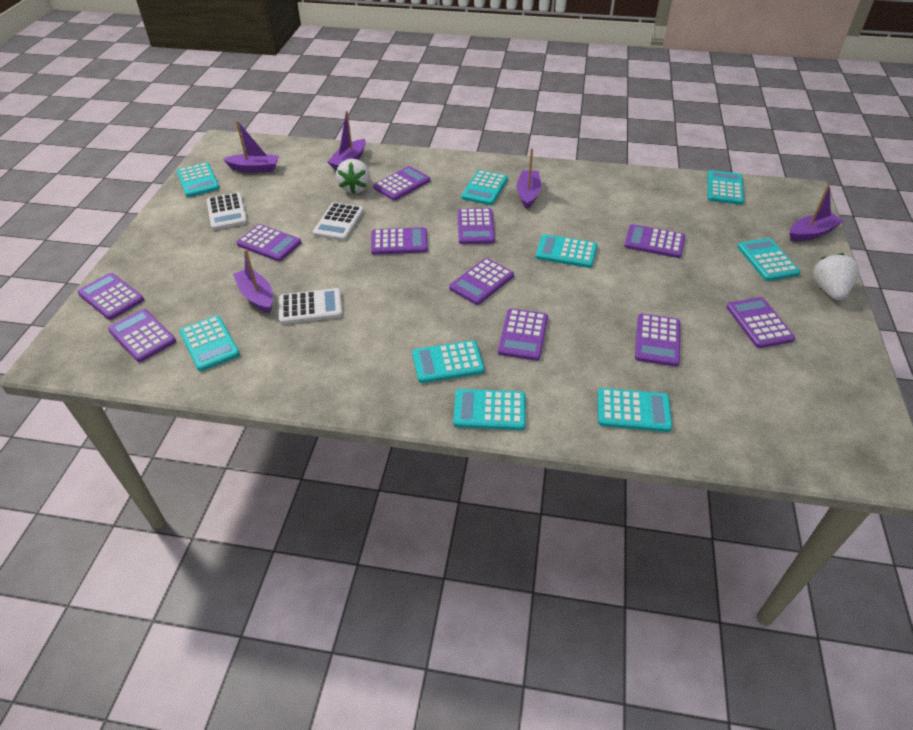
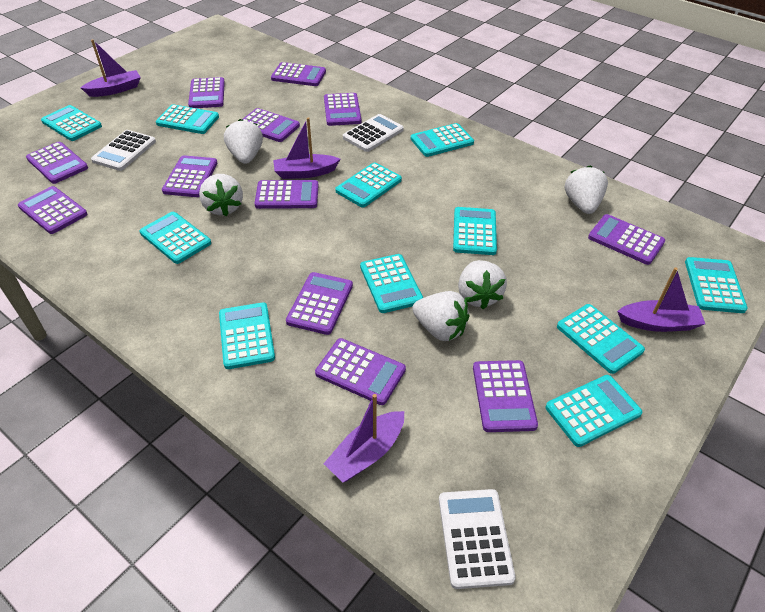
purple boat: 5 -> 4
purple calculator: 11 -> 12
turquoise calculator: 9 -> 11
white strawberry: 2 -> 5

